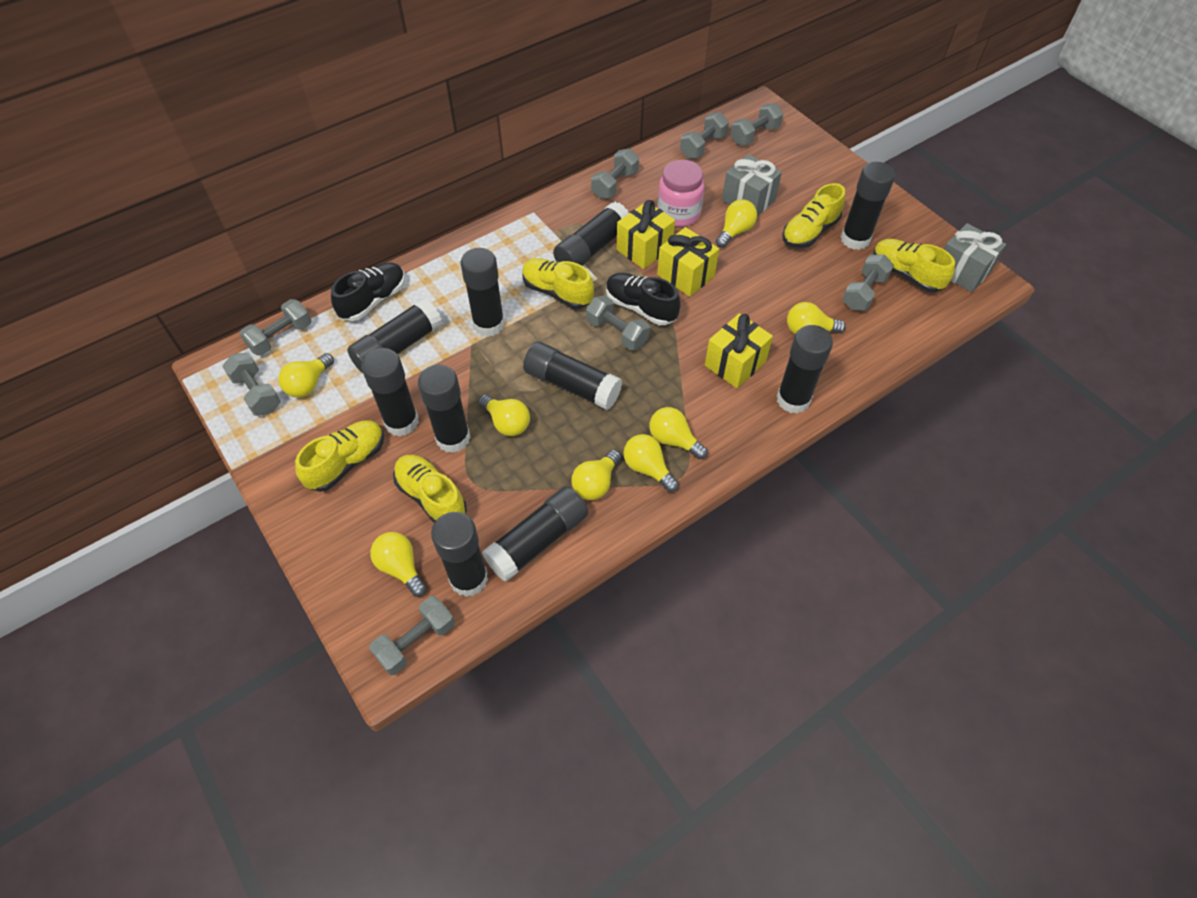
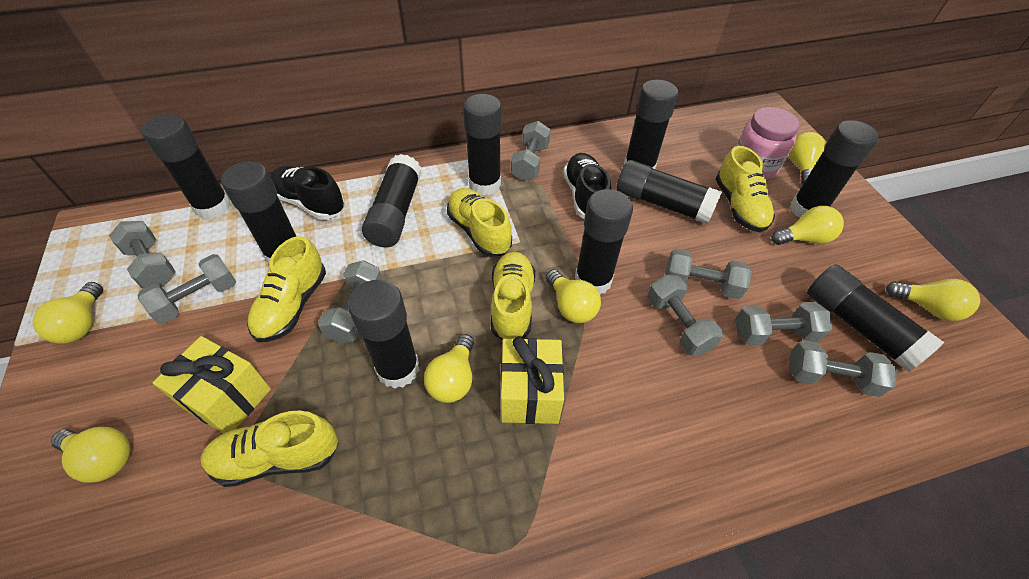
grey gift: 2 -> 0
yellow gift: 3 -> 2
yellow light bulb: 8 -> 7

